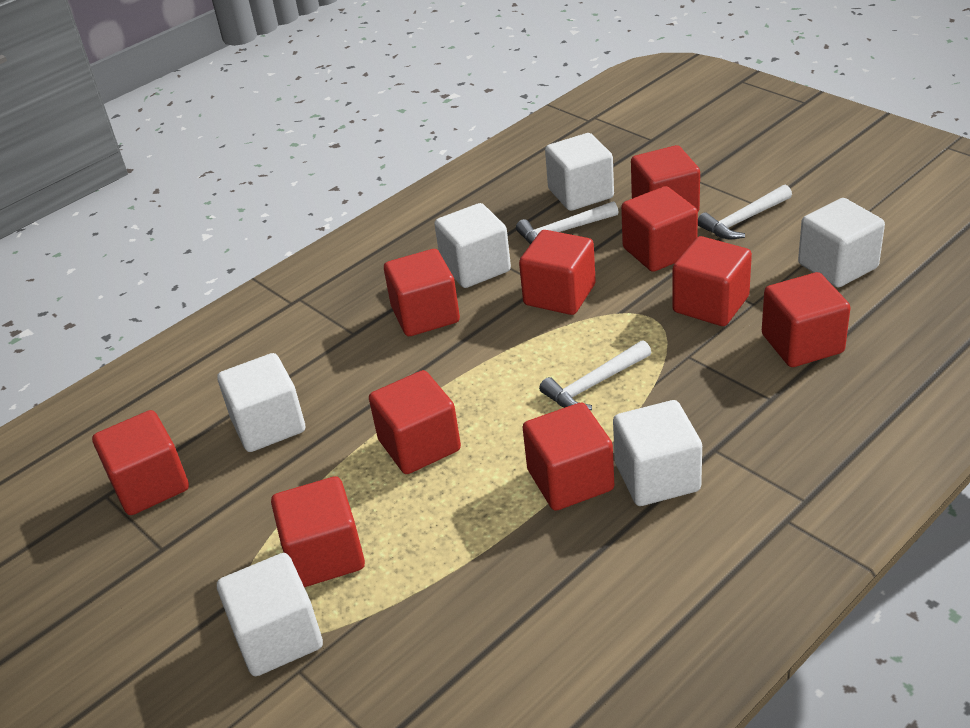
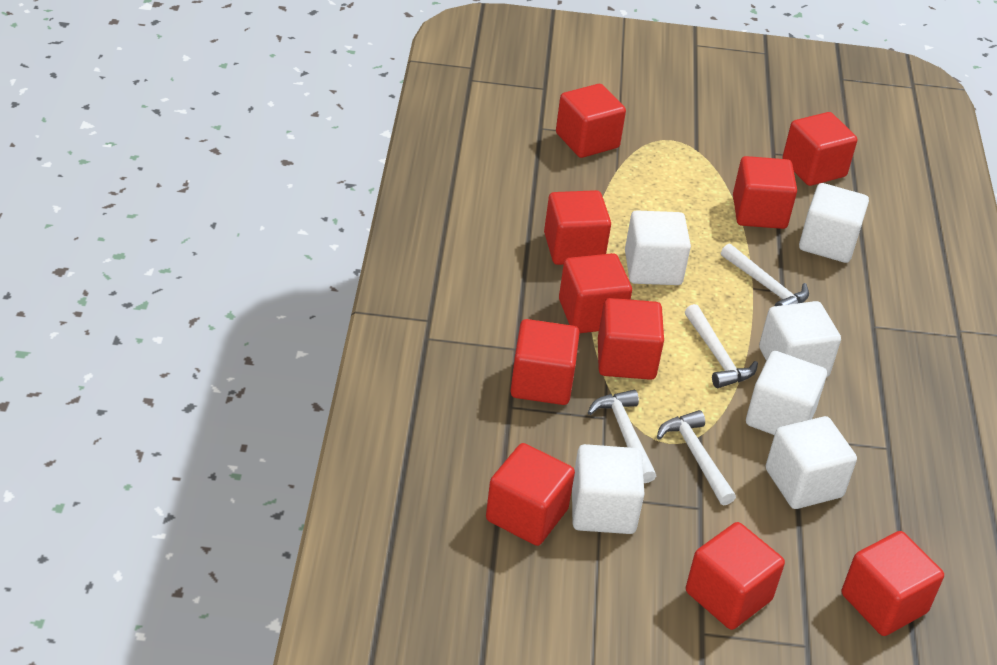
white hammer: 3 -> 4

